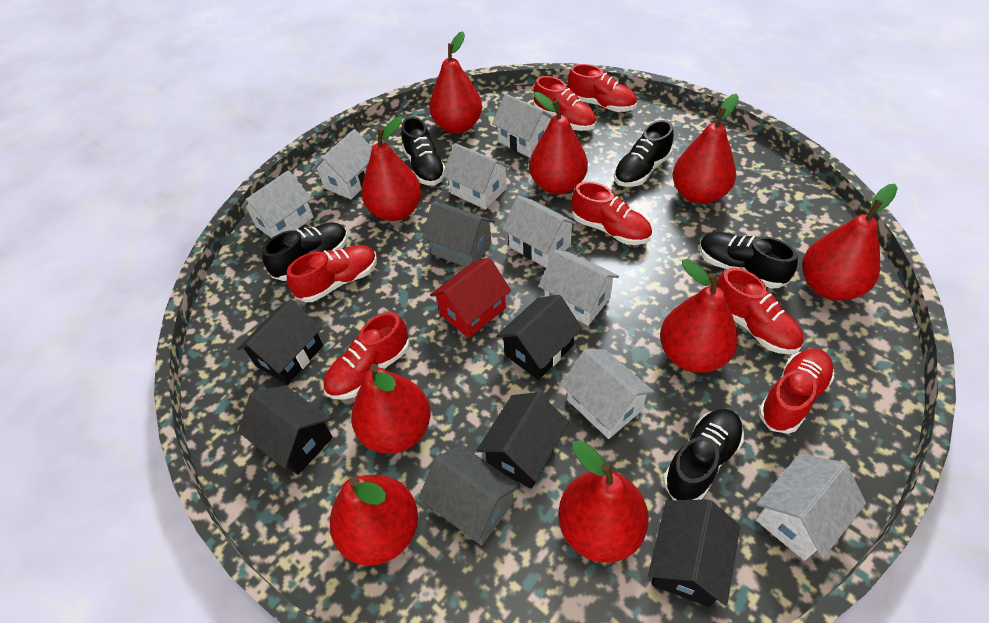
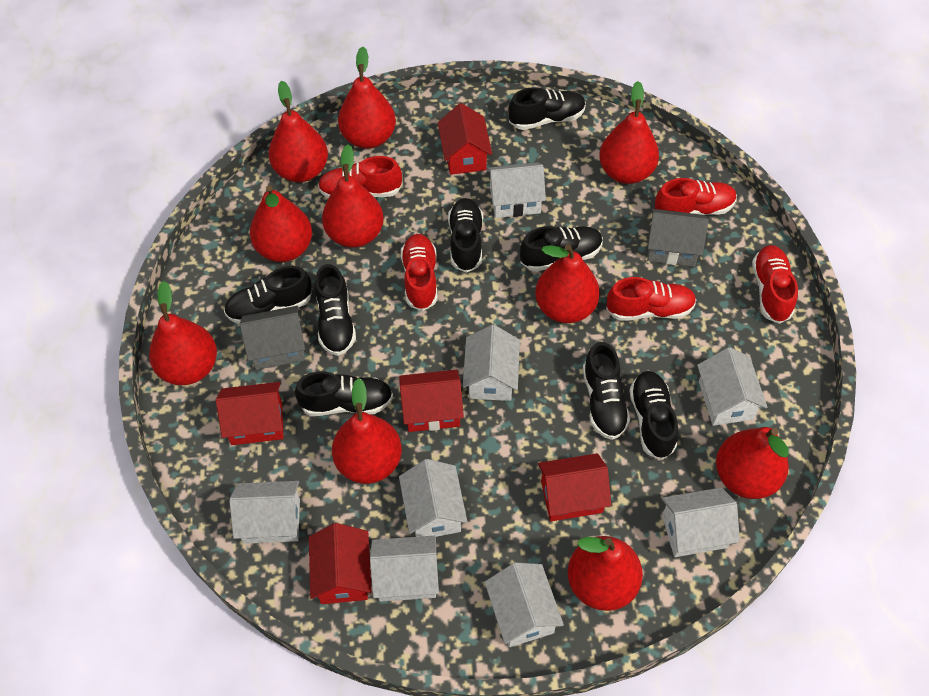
black house: 5 -> 0
black shoe: 5 -> 8
red house: 1 -> 5
red pear: 9 -> 10
red shoe: 7 -> 5

